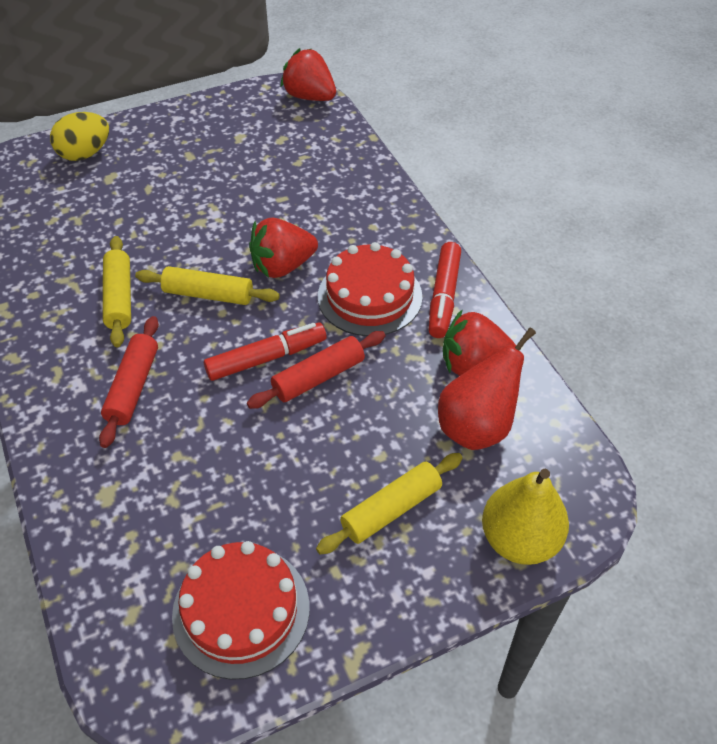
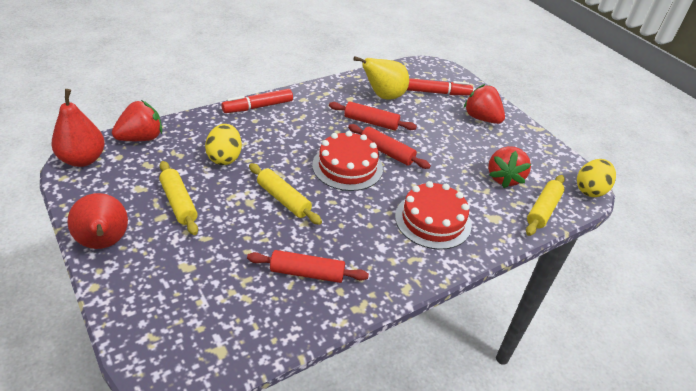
red pear: 1 -> 2
red rolling pin: 2 -> 3
yellow egg: 1 -> 2

